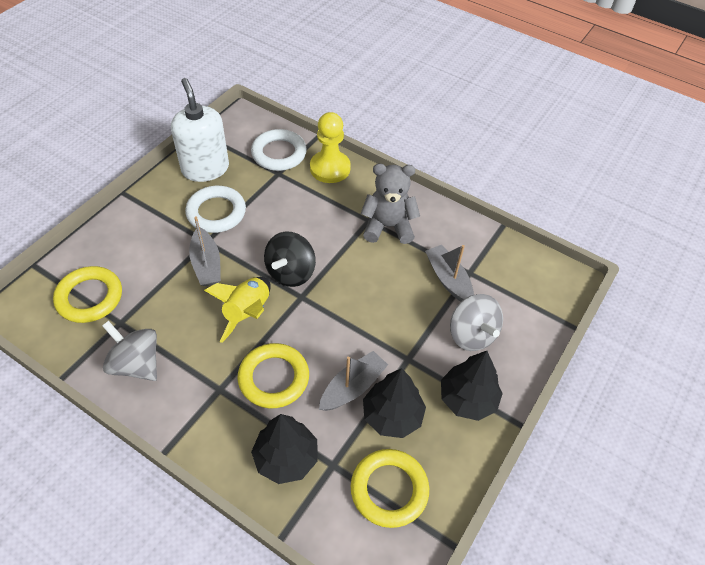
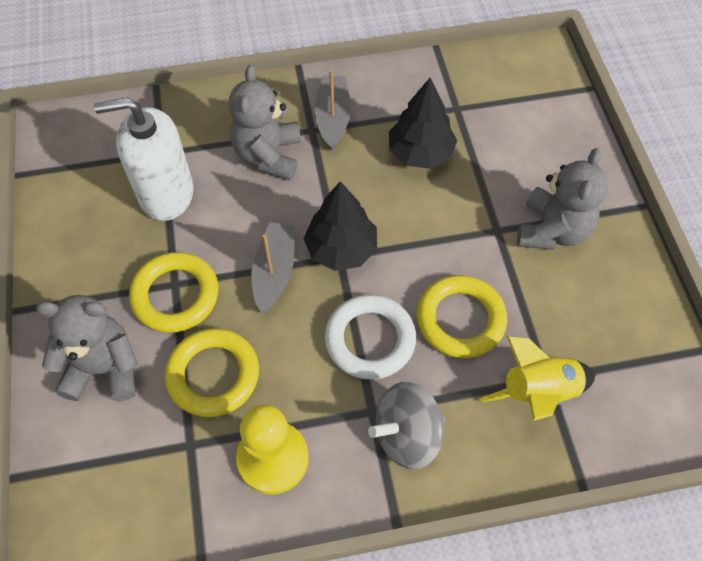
black spinning top: 1 -> 0
black tree: 3 -> 2
grey boat: 3 -> 2
grey spinning top: 2 -> 1
grey teddy bear: 1 -> 3
white ring: 2 -> 1

